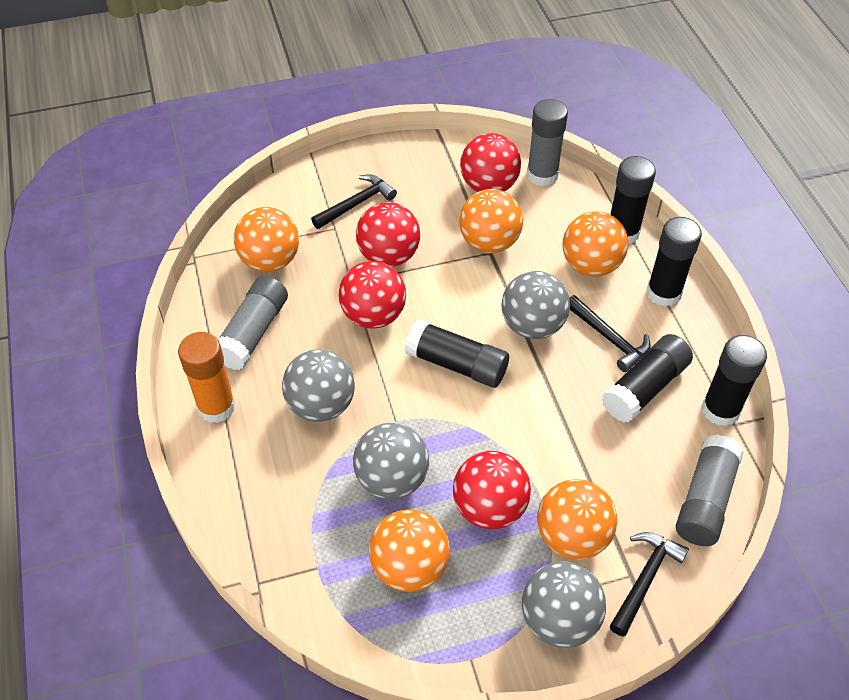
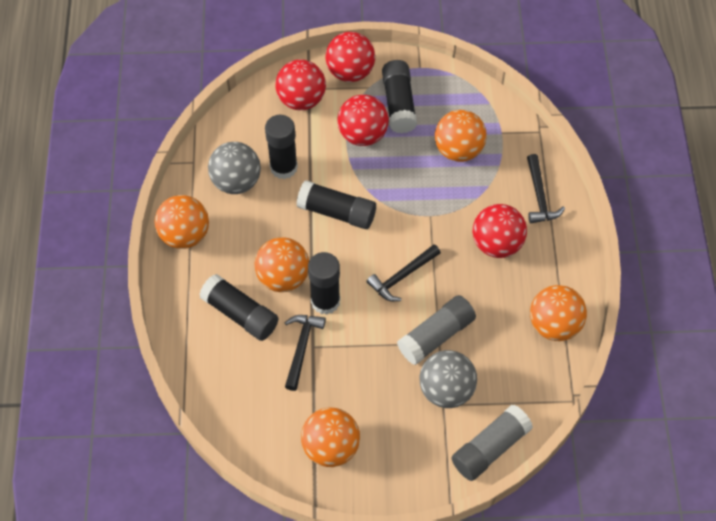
grey ball: 4 -> 2
grey glue stick: 3 -> 2
orange glue stick: 1 -> 0

